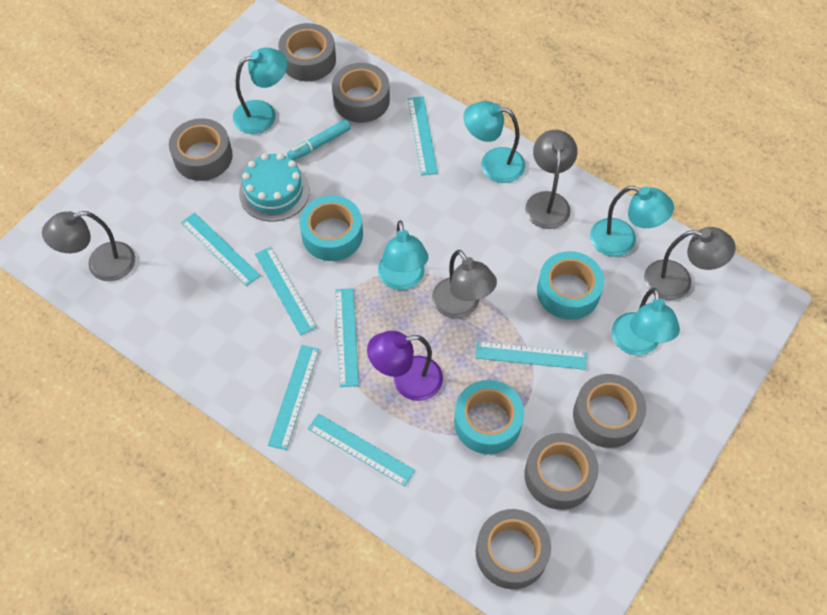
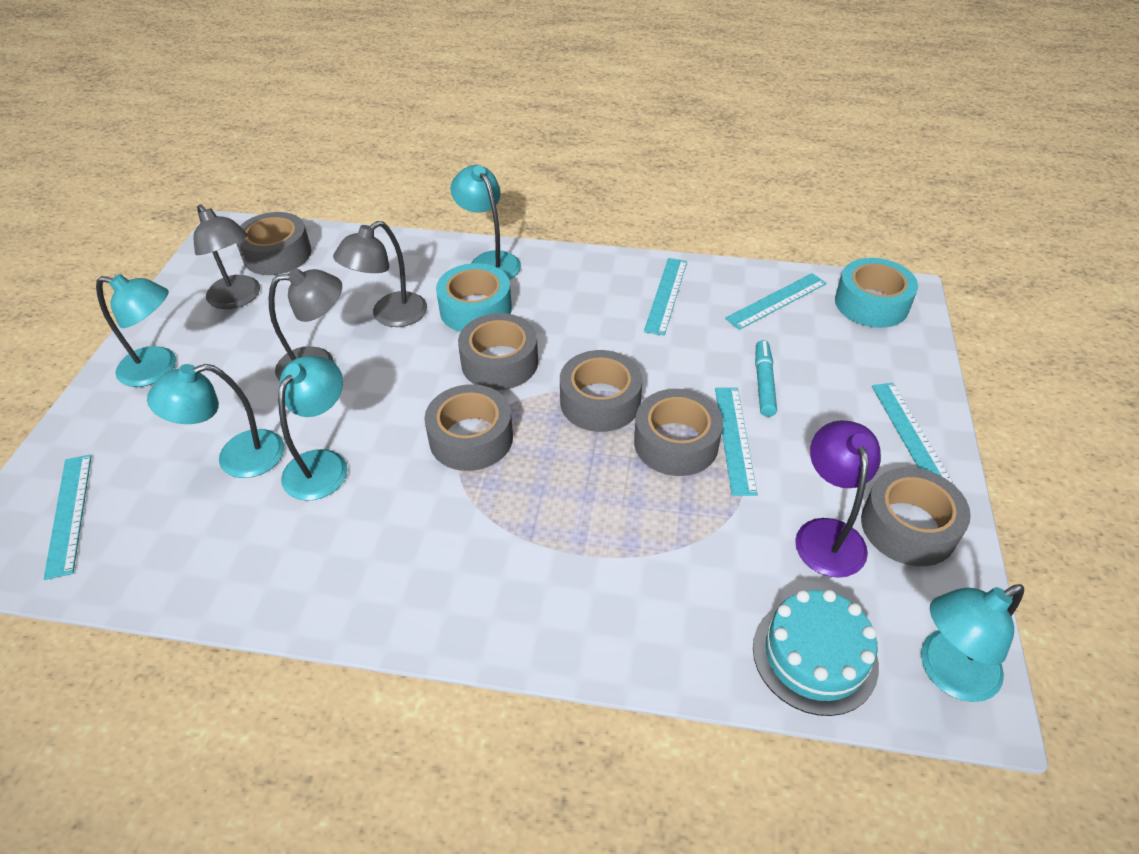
grey lamp: 4 -> 3
turquoise ruler: 7 -> 5
turquoise tape: 3 -> 2

